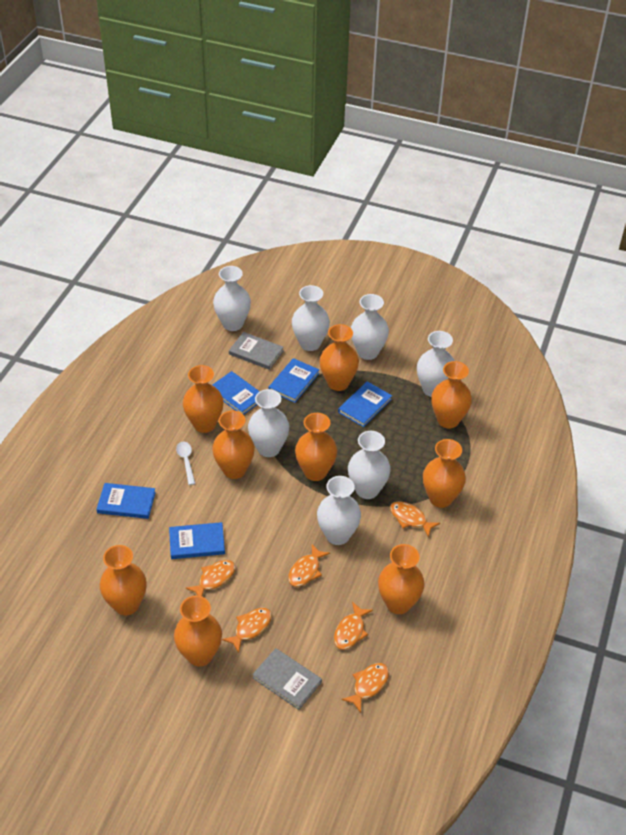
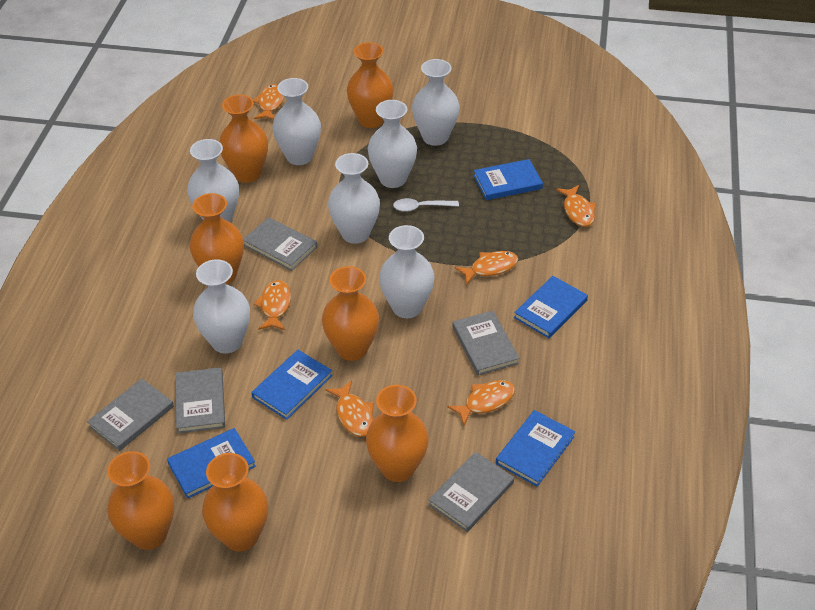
grey book: 2 -> 5
orange vase: 9 -> 7

